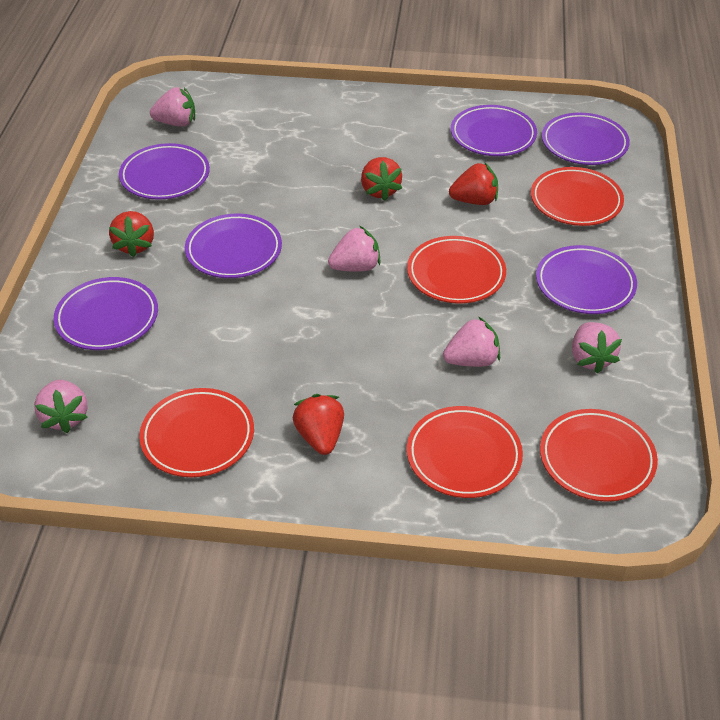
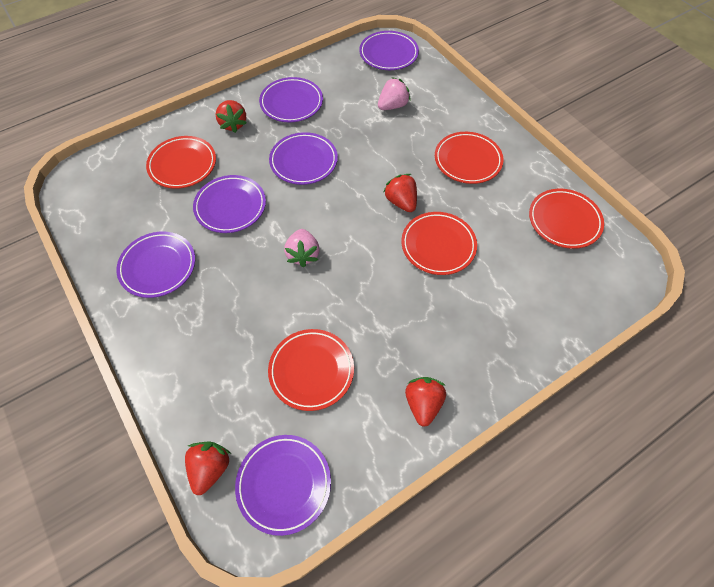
pink strawberry: 5 -> 2

